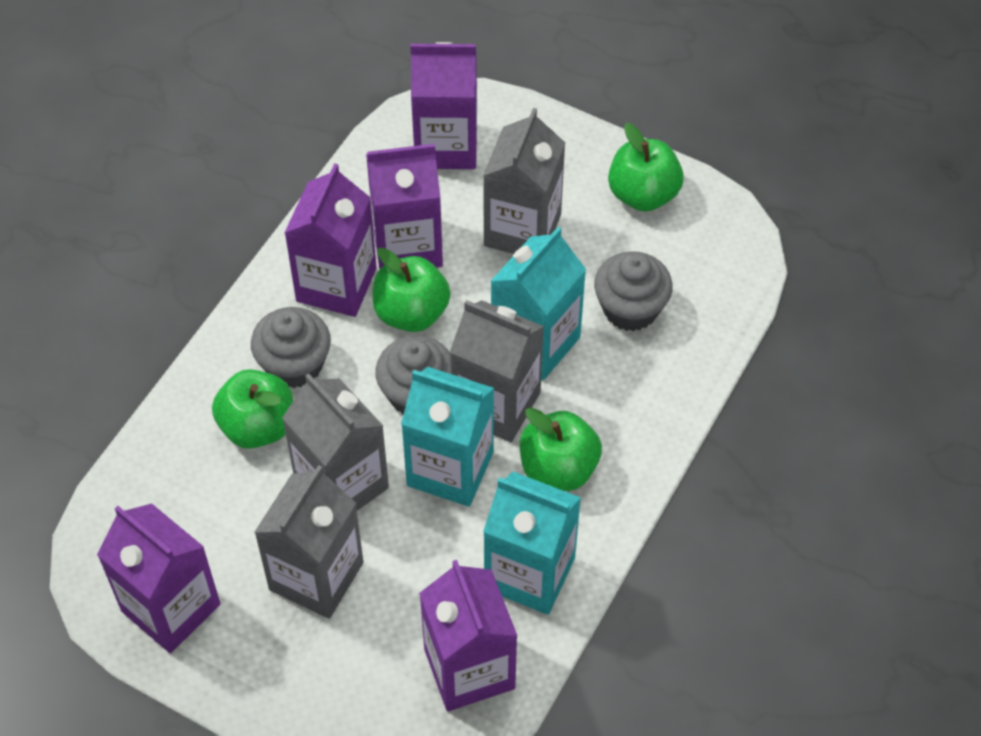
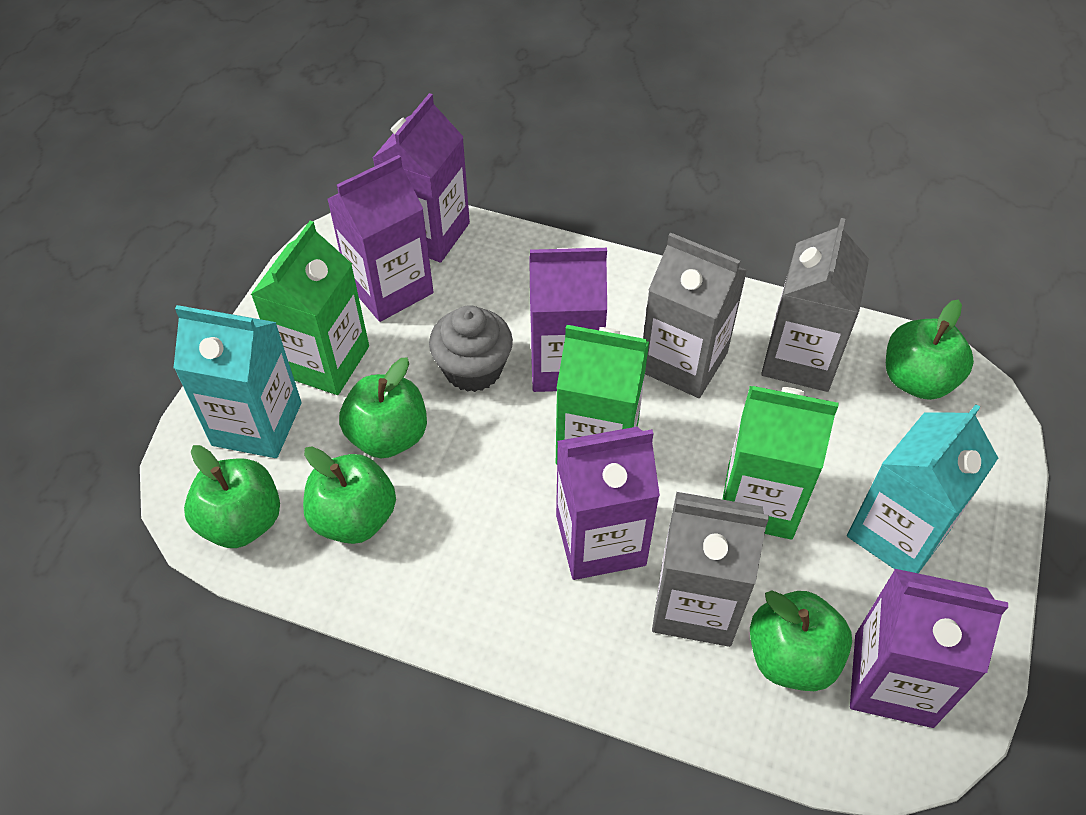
green apple: 4 -> 5
green carton: 0 -> 3
grey carton: 4 -> 3
grey cupcake: 3 -> 1
turquoise carton: 3 -> 2

